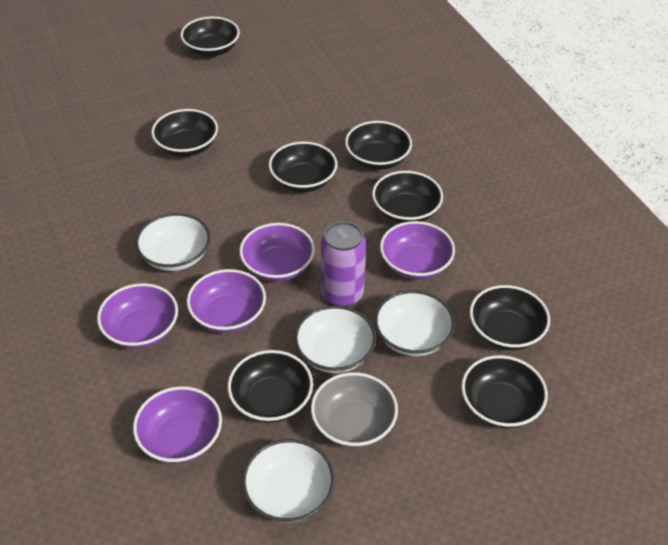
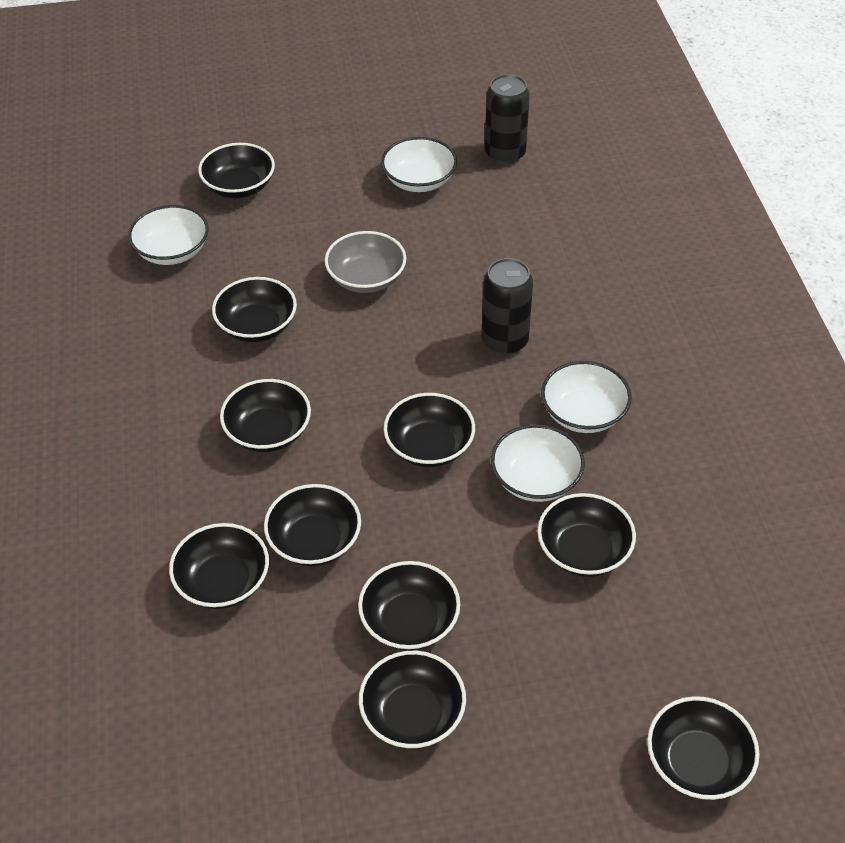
black bowl: 8 -> 10
black can: 0 -> 2
purple bowl: 5 -> 0
purple can: 1 -> 0

